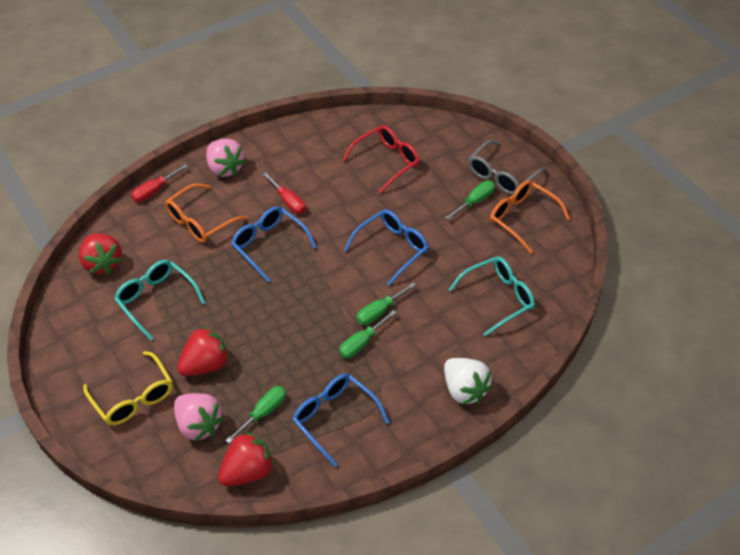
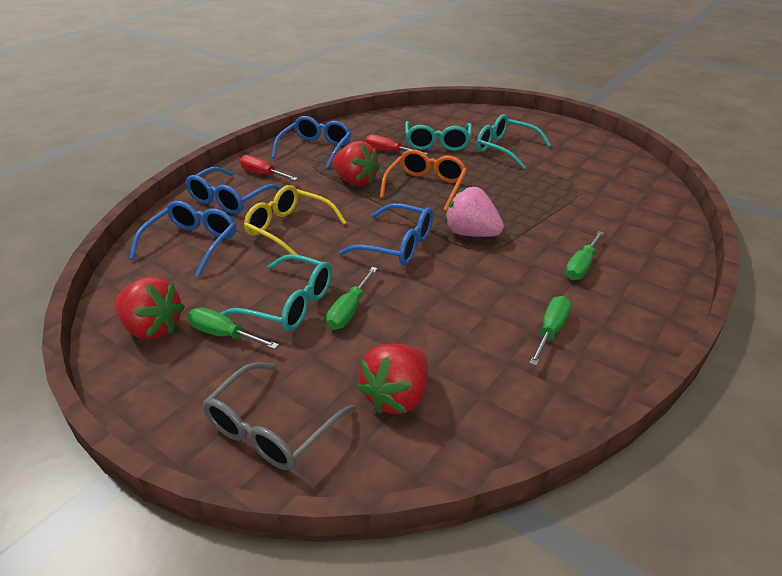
blue glasses: 3 -> 4
orange glasses: 2 -> 1
pink strawberry: 2 -> 1
red glasses: 1 -> 0
turquoise glasses: 2 -> 3
white strawberry: 1 -> 0

